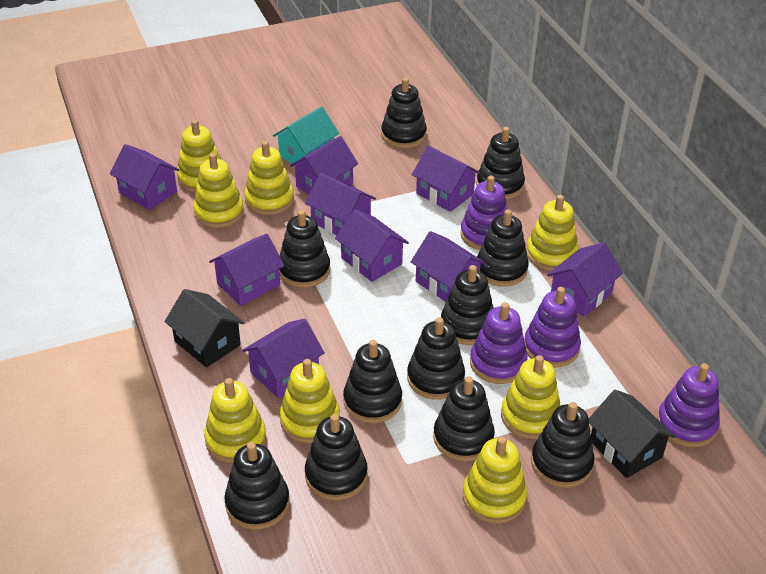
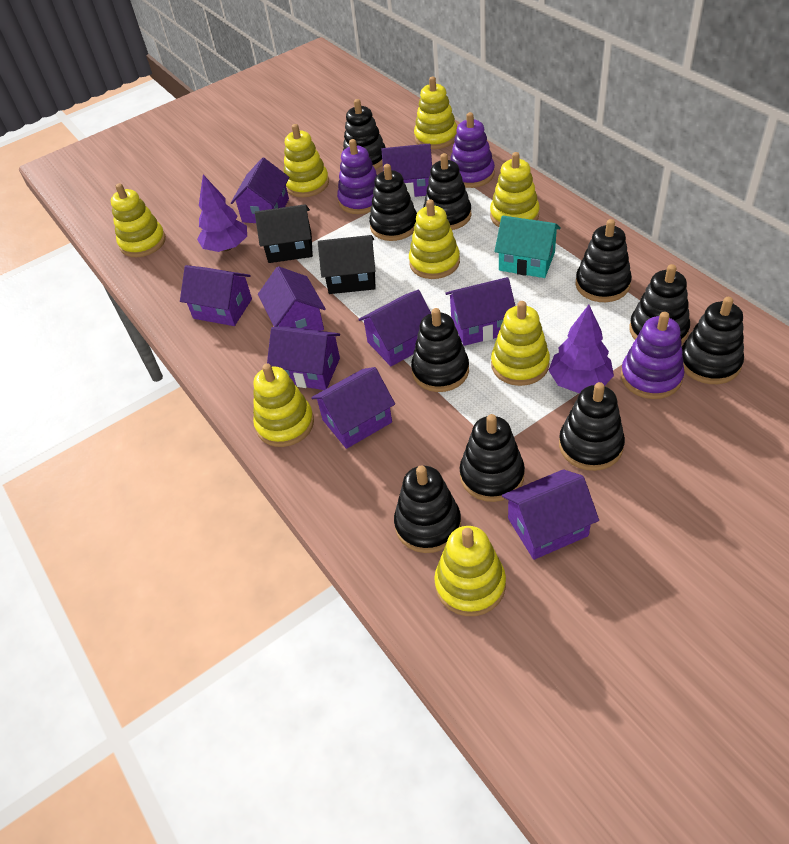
black stacking toy: 11 -> 10
purple stacking toy: 4 -> 3
purple tree: 0 -> 2

